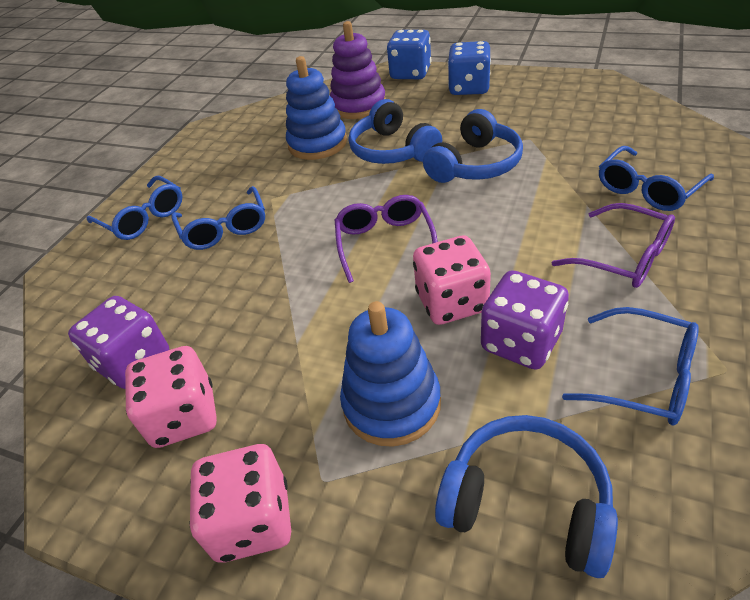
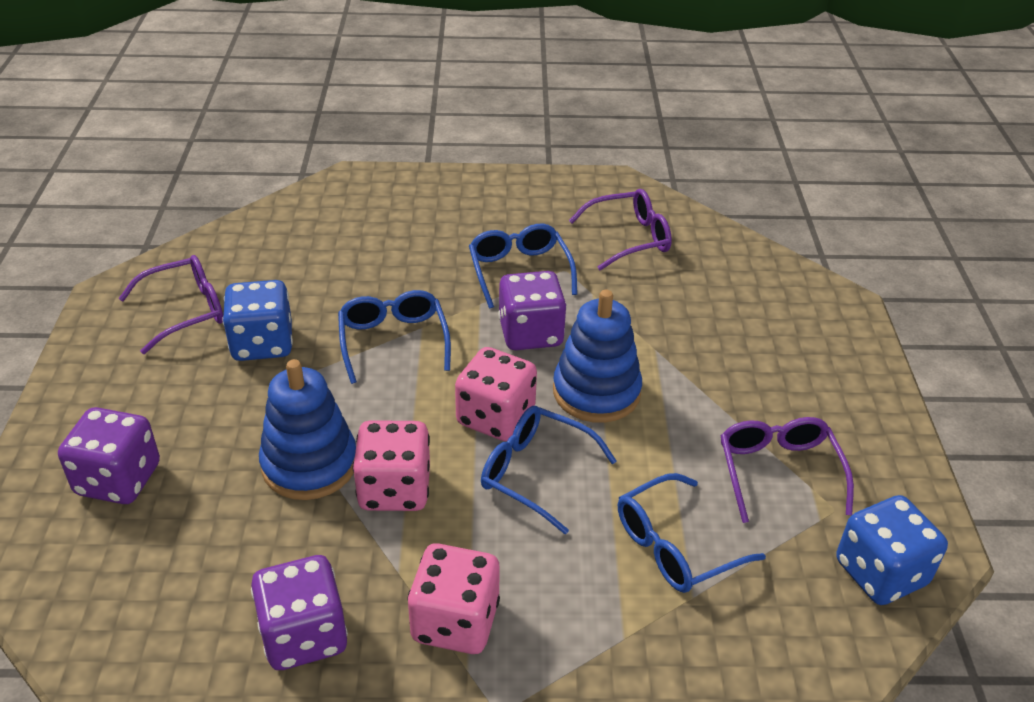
blue headphones: 3 -> 0
purple dice: 2 -> 3
purple glasses: 2 -> 3
purple stacking toy: 1 -> 0

